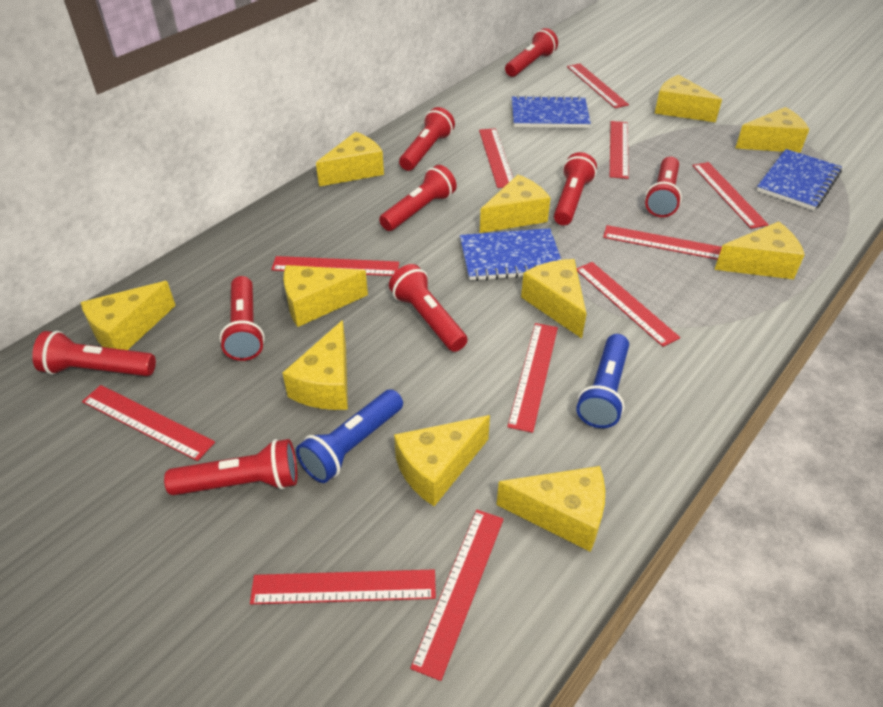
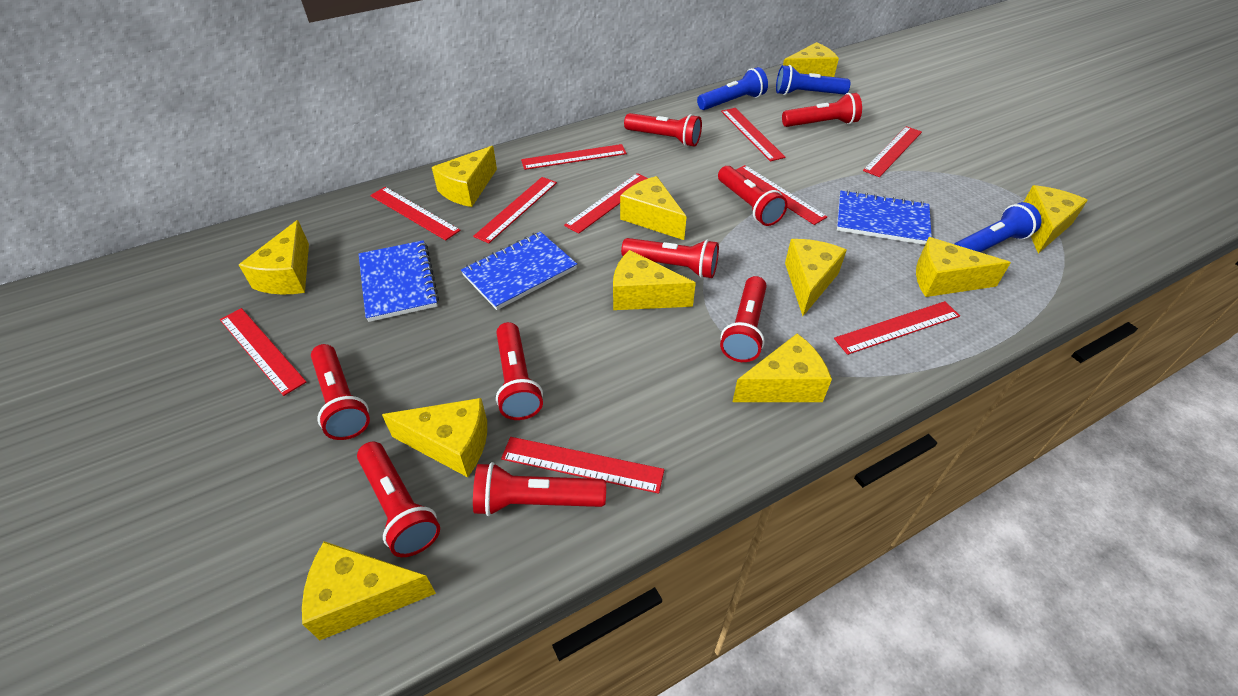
blue flashlight: 2 -> 3
red ruler: 11 -> 10

